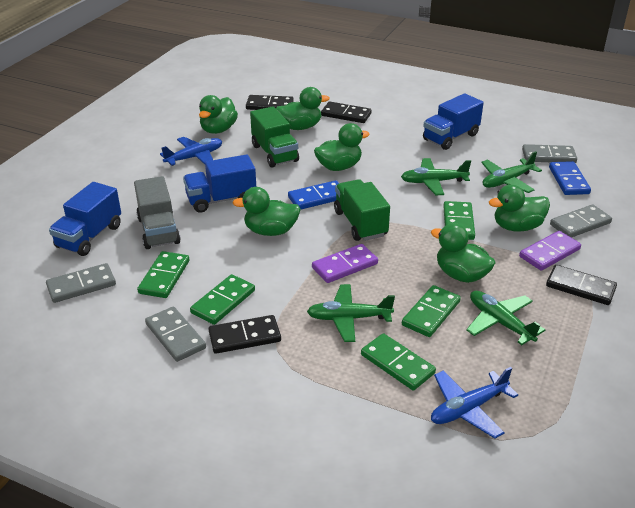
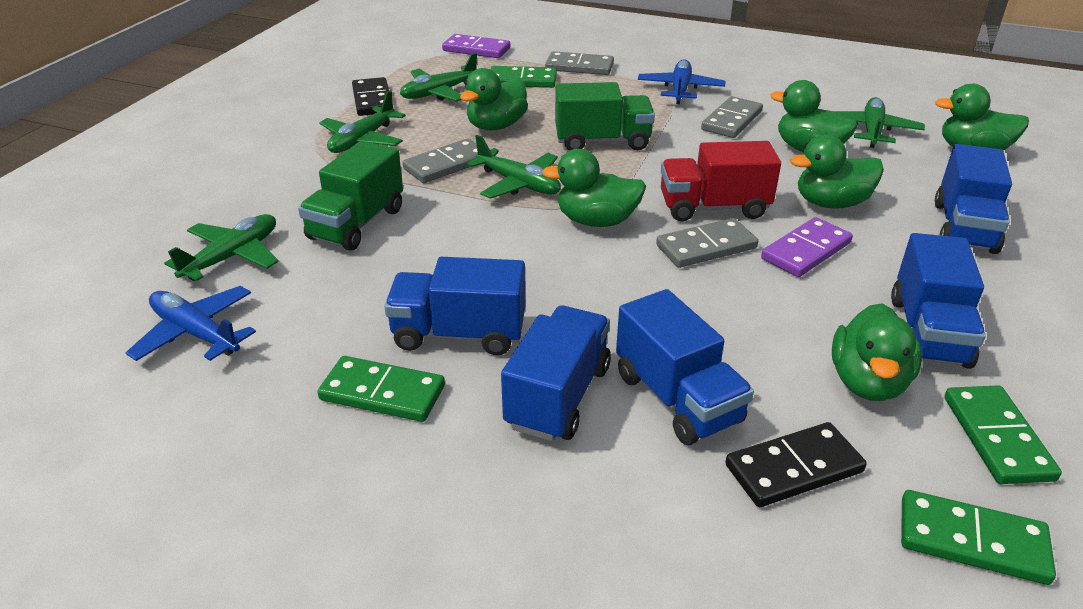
black domino: 4 -> 2
blue domino: 2 -> 0
blue truck: 3 -> 5
green domino: 5 -> 4
green plane: 4 -> 5
grey truck: 1 -> 0
red truck: 0 -> 1

